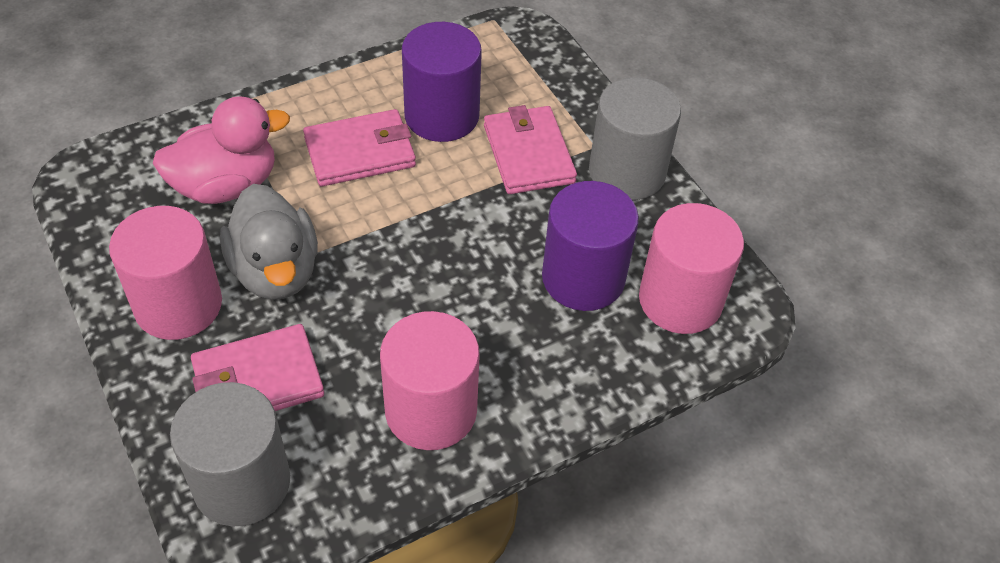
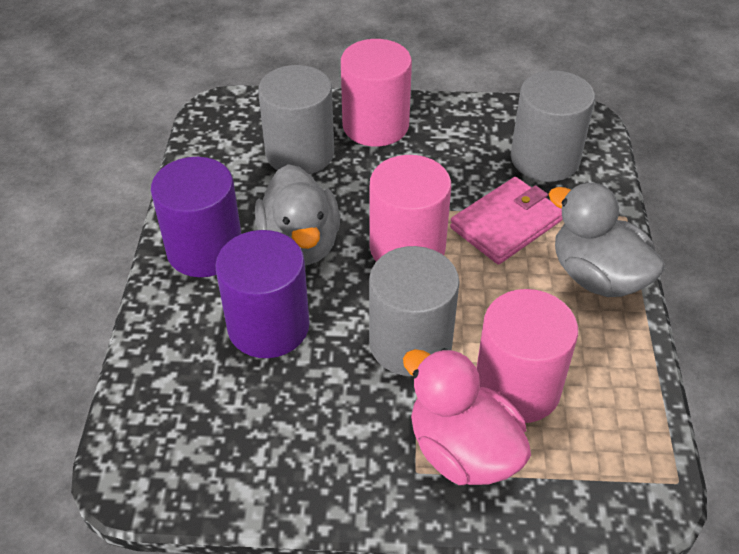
grey cylinder: 2 -> 3
grey duck: 1 -> 2
pink wallet: 3 -> 1

